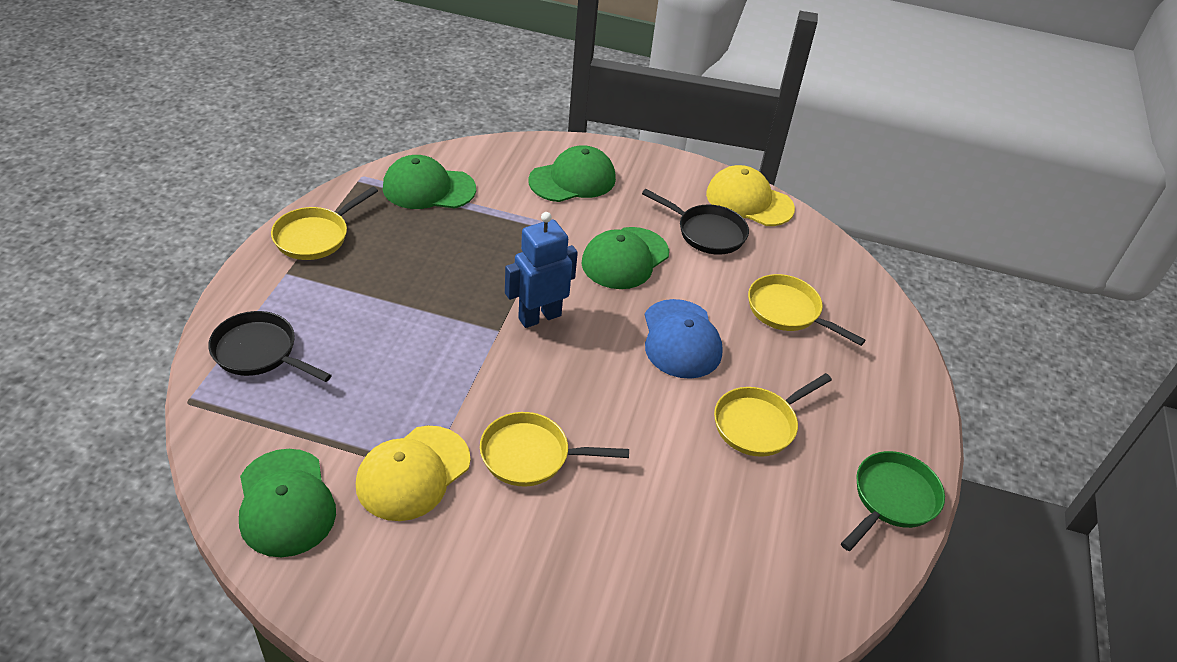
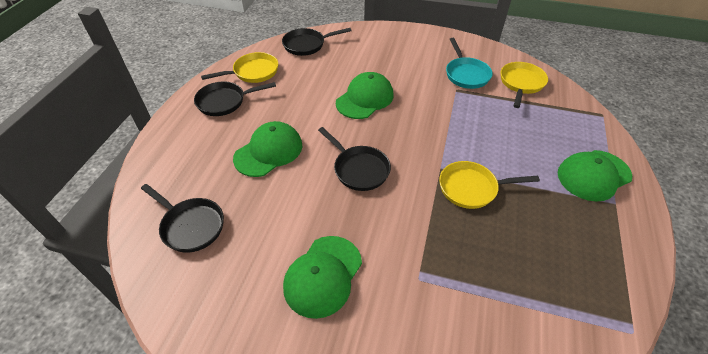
black pan: 2 -> 4
blue cap: 1 -> 0
blue robot: 1 -> 0
green pan: 1 -> 0
turquoise pan: 0 -> 1
yellow cap: 2 -> 0
yellow pan: 4 -> 3

